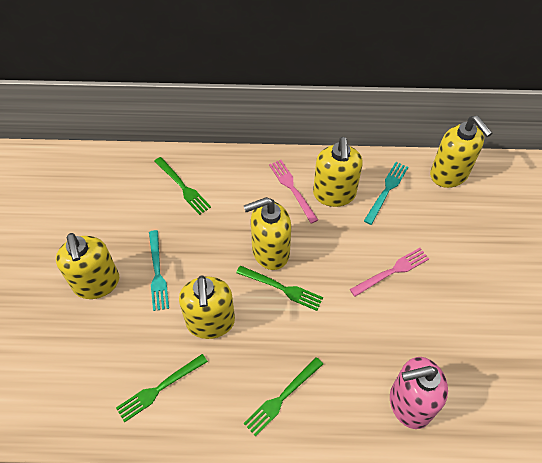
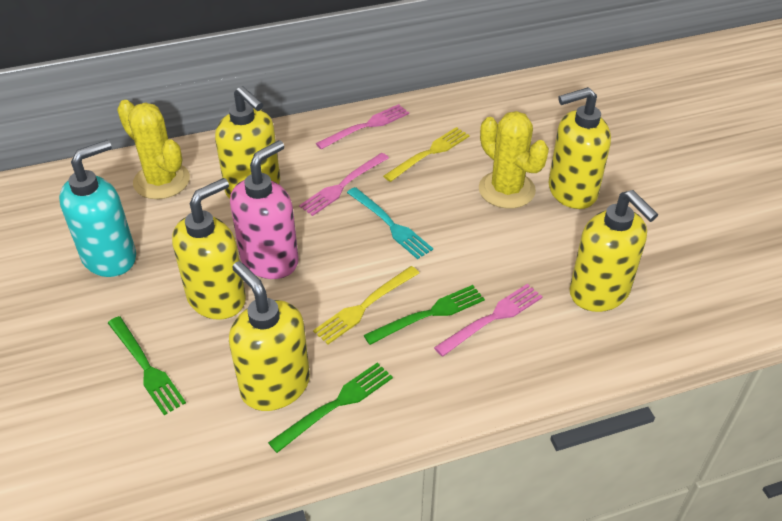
green fork: 4 -> 3
pink fork: 2 -> 3
turquoise fork: 2 -> 1
turquoise soap dispenser: 0 -> 1
yellow cactus: 0 -> 2
yellow fork: 0 -> 2

